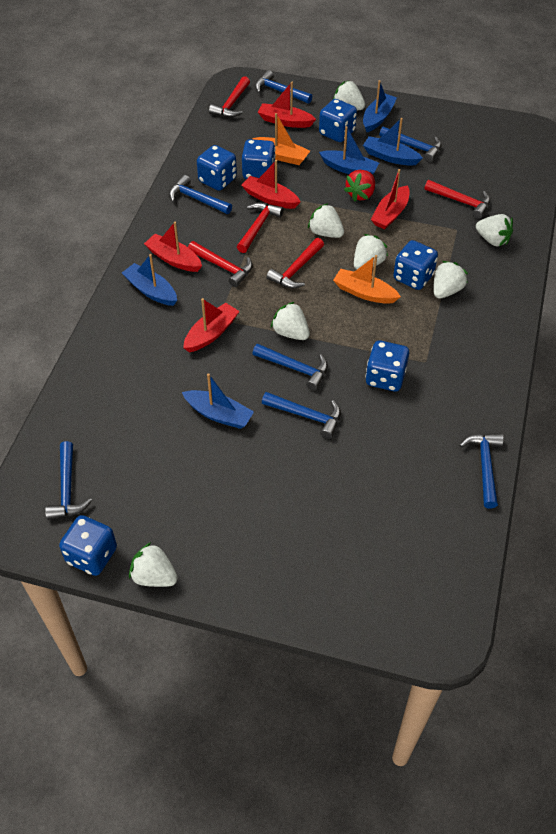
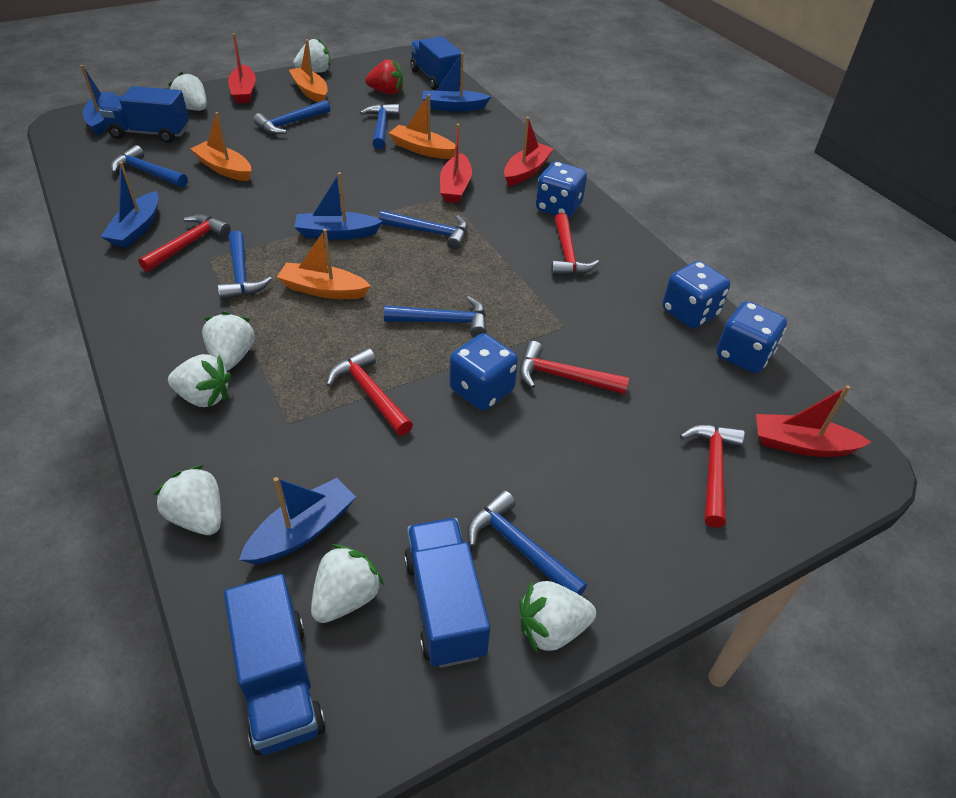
blue dice: 6 -> 4
blue truck: 0 -> 4
orange boat: 2 -> 4
red boat: 5 -> 4

